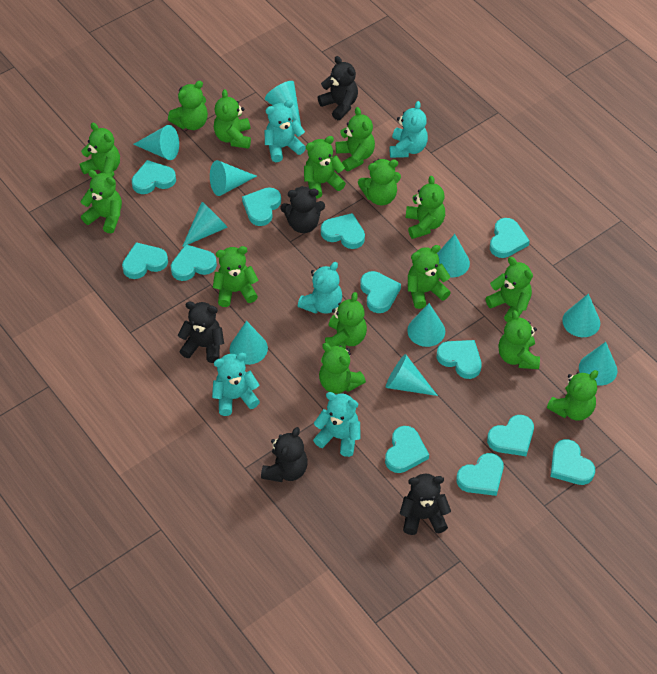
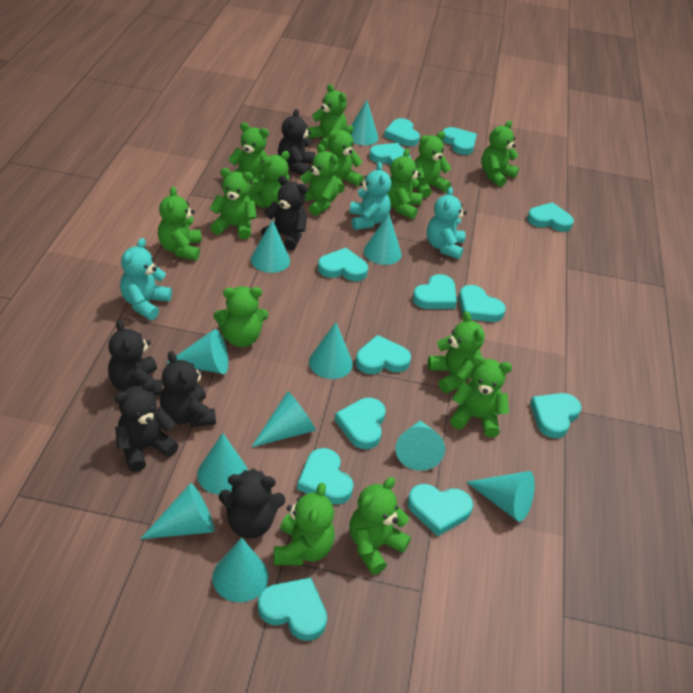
black teddy bear: 5 -> 6
turquoise cone: 10 -> 11
turquoise heart: 12 -> 13
turquoise teddy bear: 5 -> 3

